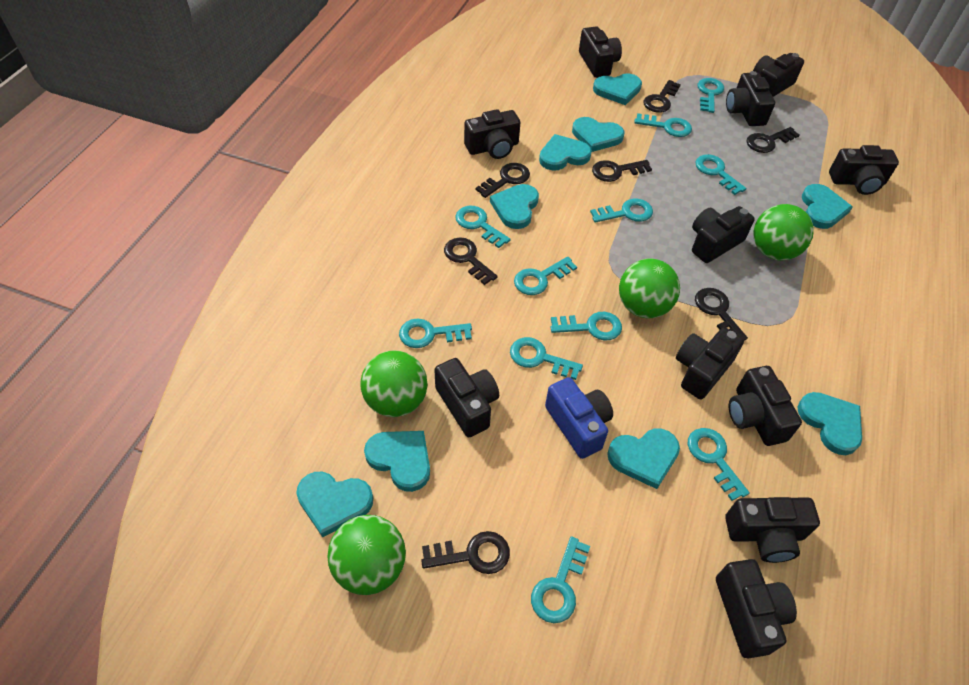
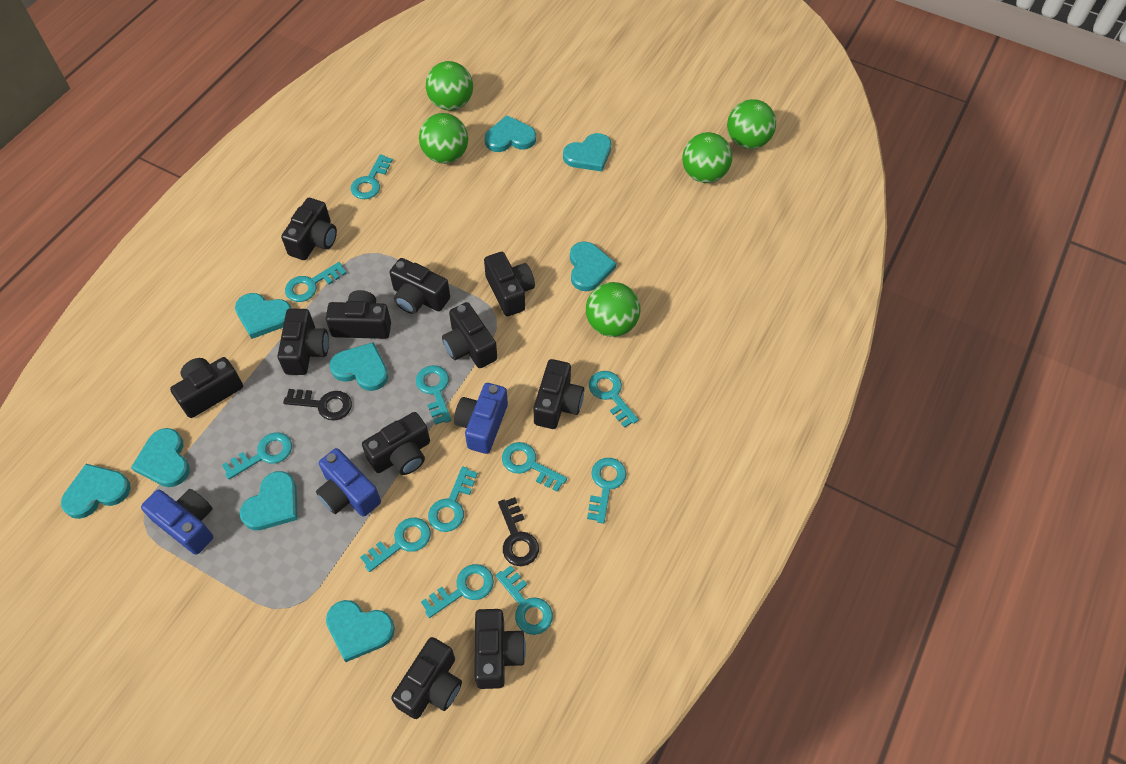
black key: 7 -> 2
blue camera: 1 -> 3
green ball: 4 -> 5

